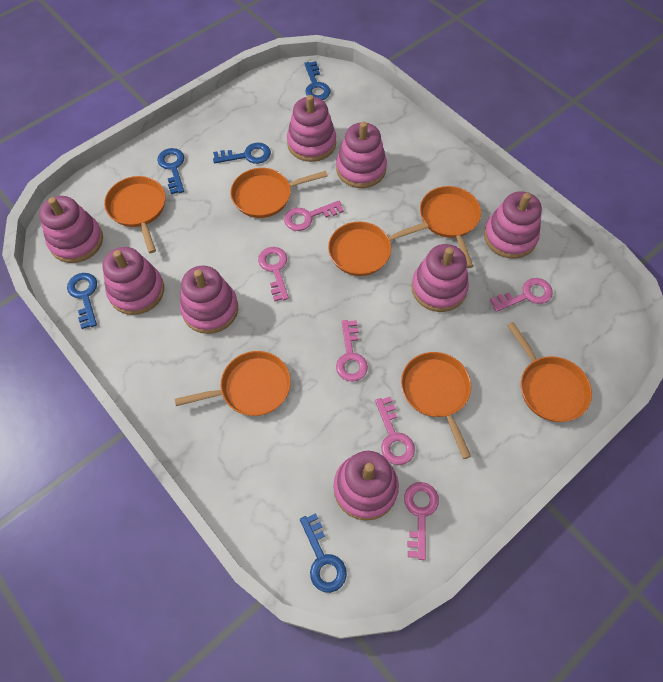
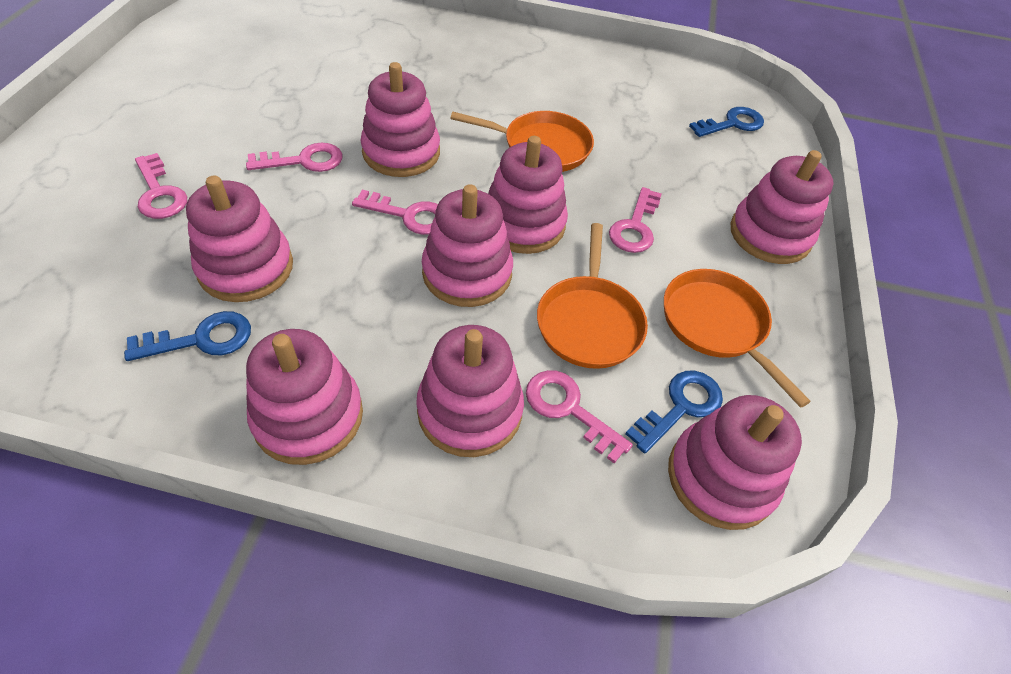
blue key: 5 -> 3
orange pan: 7 -> 3
pink key: 6 -> 5

